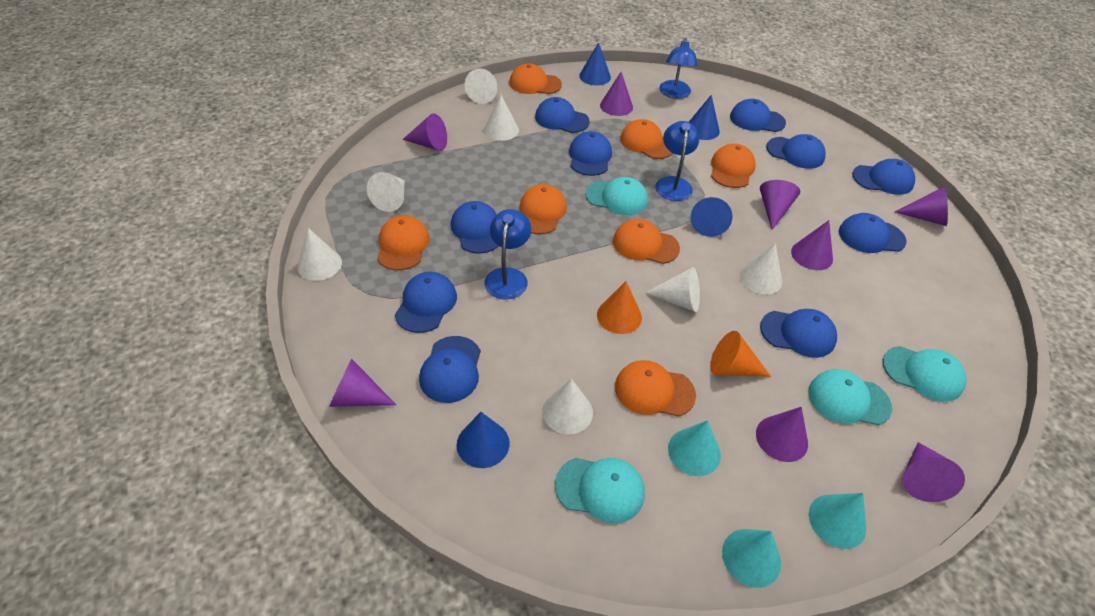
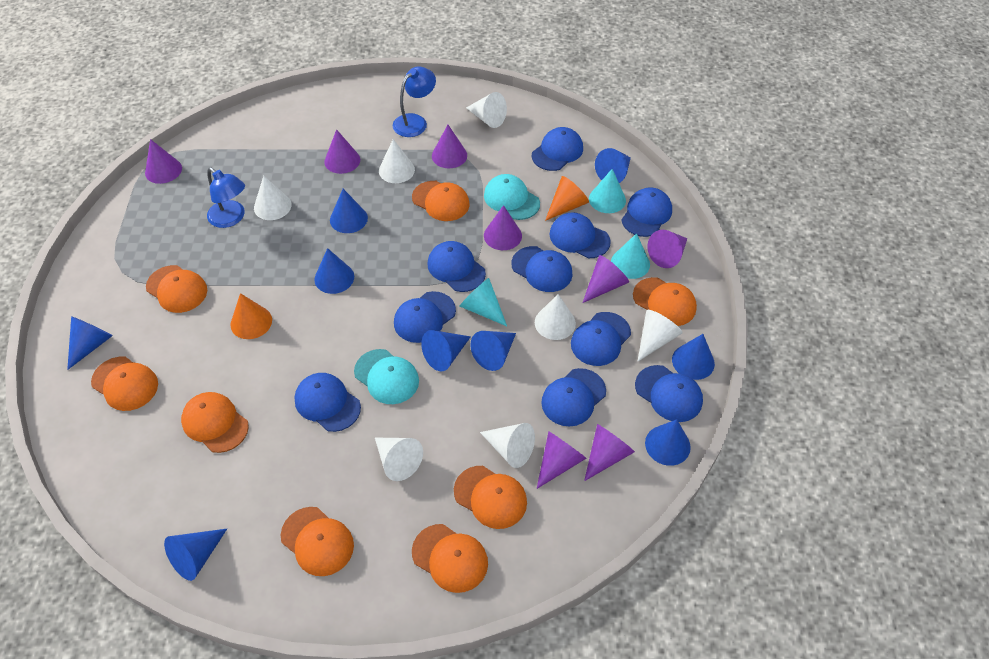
blue cone: 4 -> 9
blue lamp: 3 -> 2
orange cap: 7 -> 8
turquoise cap: 4 -> 2

